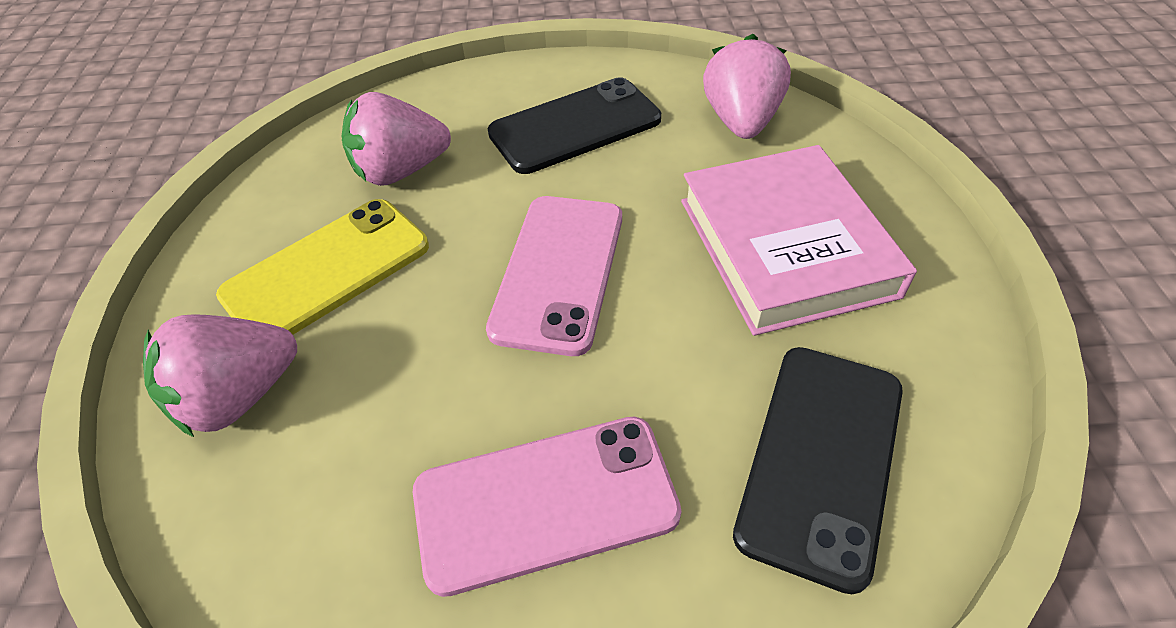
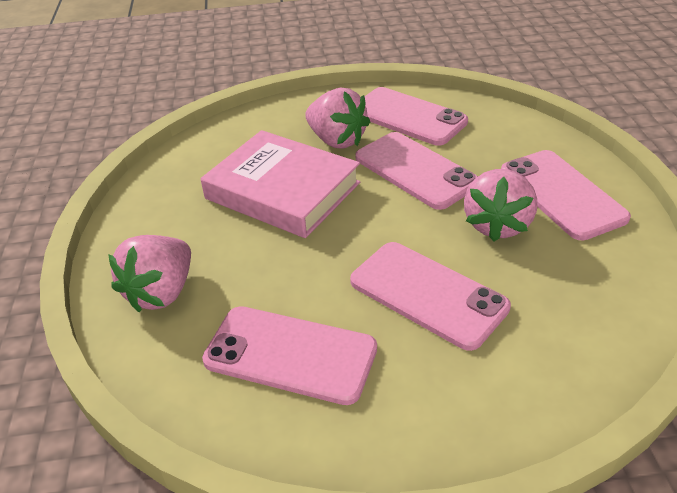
black phone: 2 -> 0
pink phone: 2 -> 5
yellow phone: 1 -> 0

